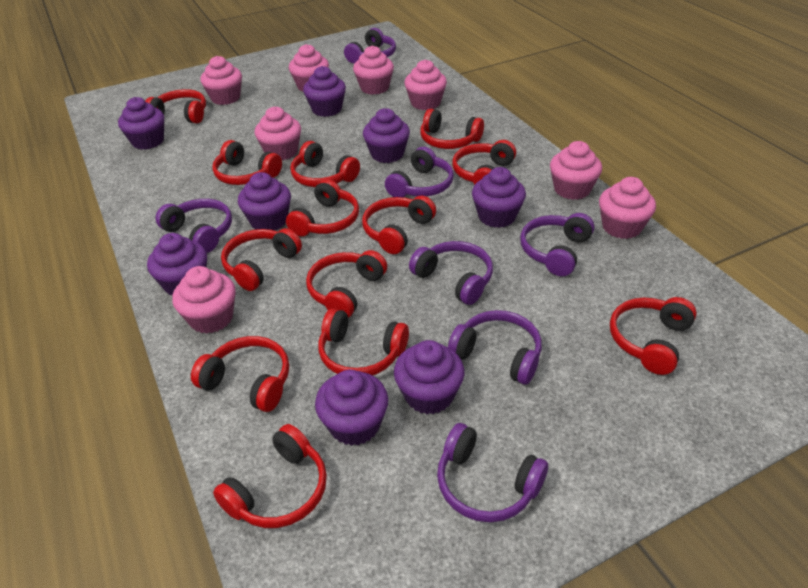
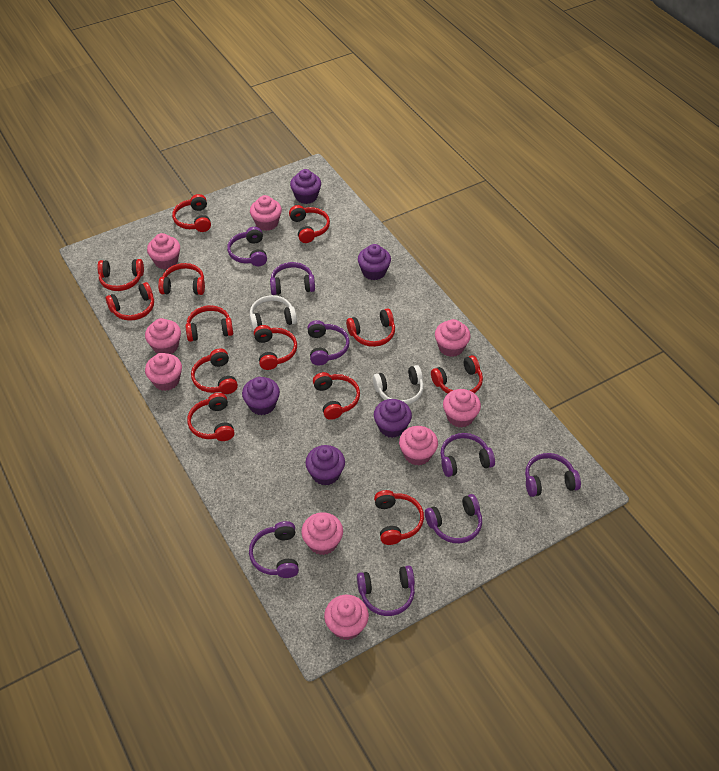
pink cupcake: 8 -> 9
purple cupcake: 8 -> 5
purple headphones: 7 -> 8
white headphones: 0 -> 2

